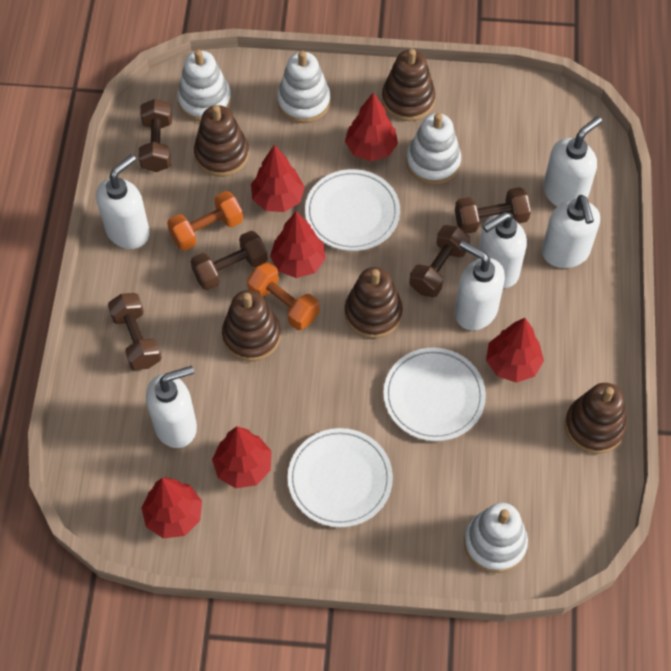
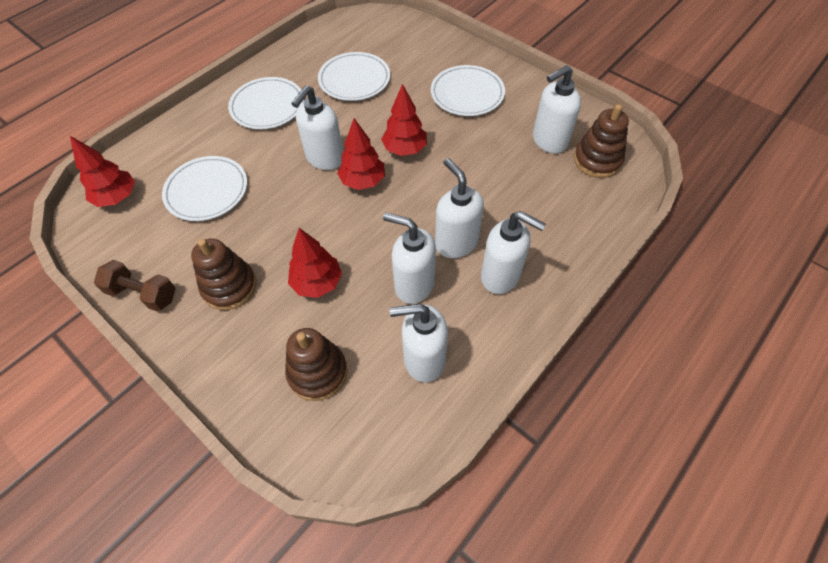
brown dumbbell: 5 -> 1
brown stacking toy: 5 -> 3
orange dumbbell: 2 -> 0
red tree: 6 -> 4
white plate: 3 -> 4
white stacking toy: 4 -> 0

